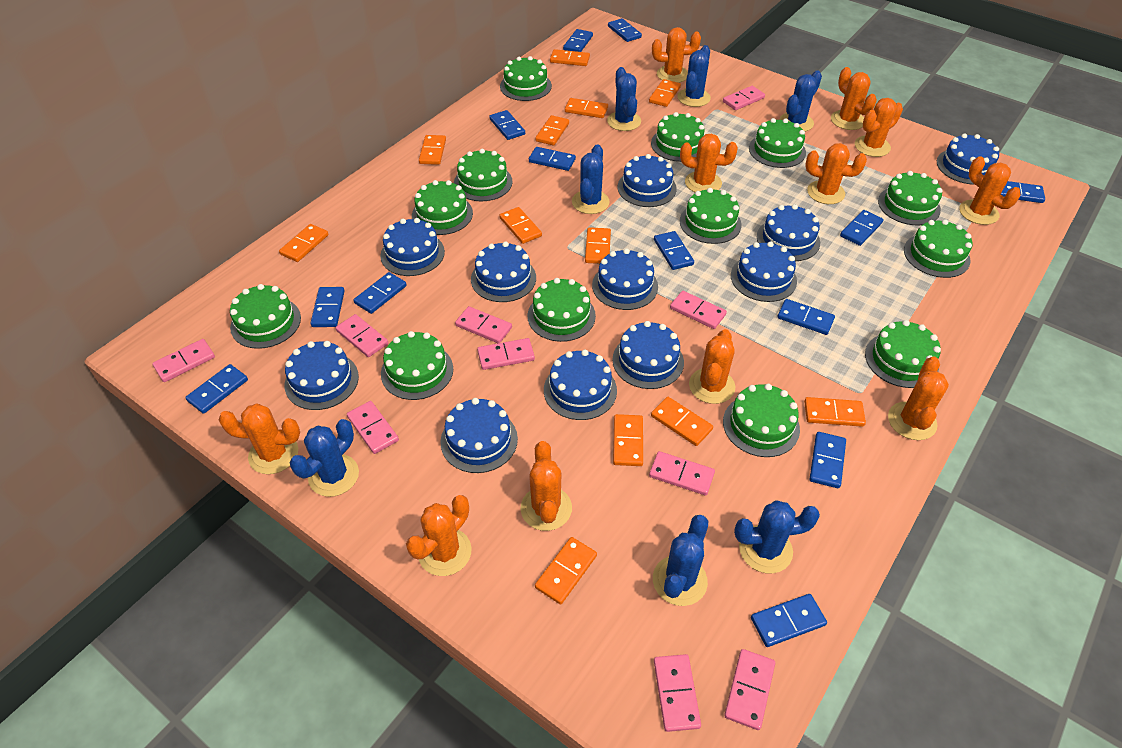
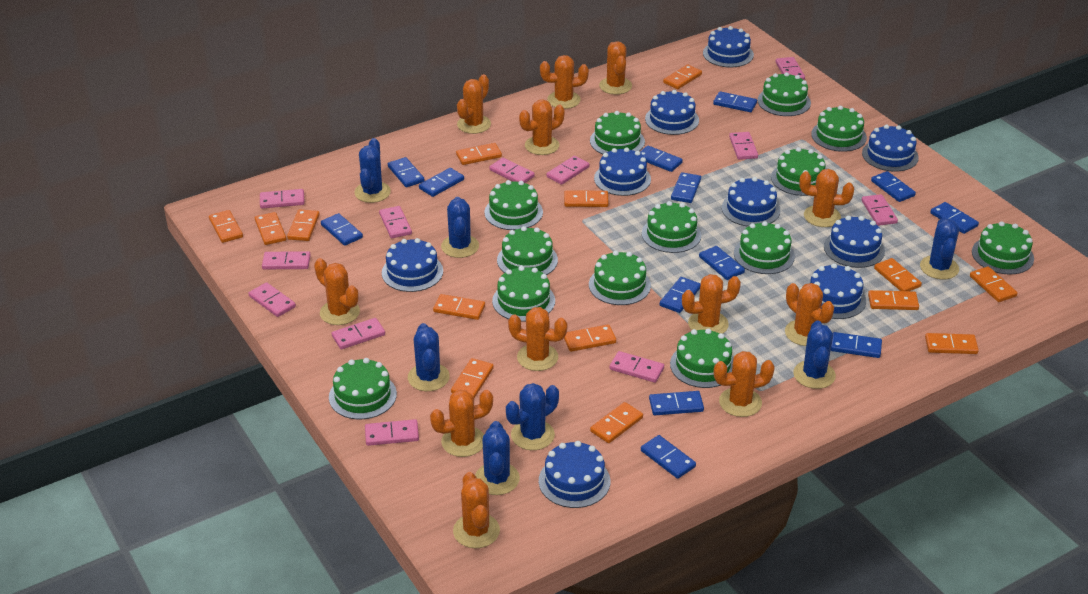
blue cake: 11 -> 9
orange cactus: 11 -> 12
orange domino: 12 -> 14
pink domino: 10 -> 12

